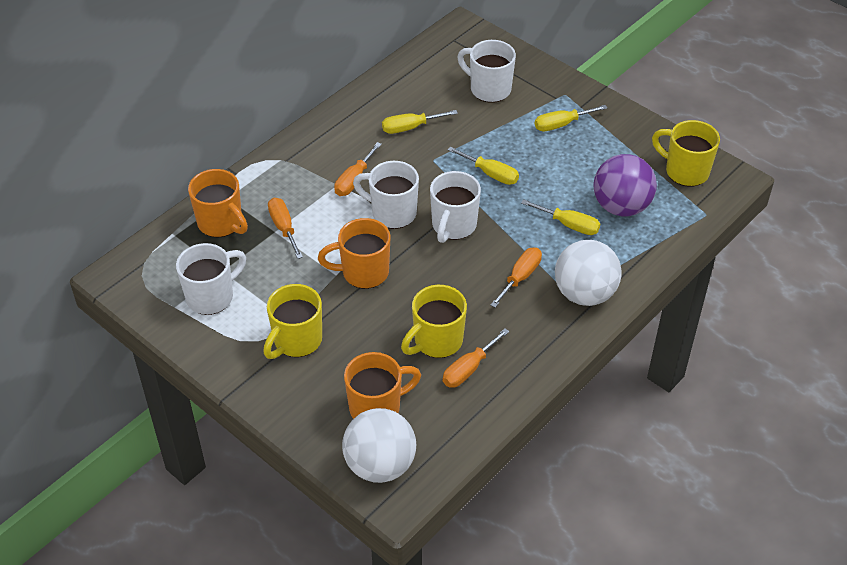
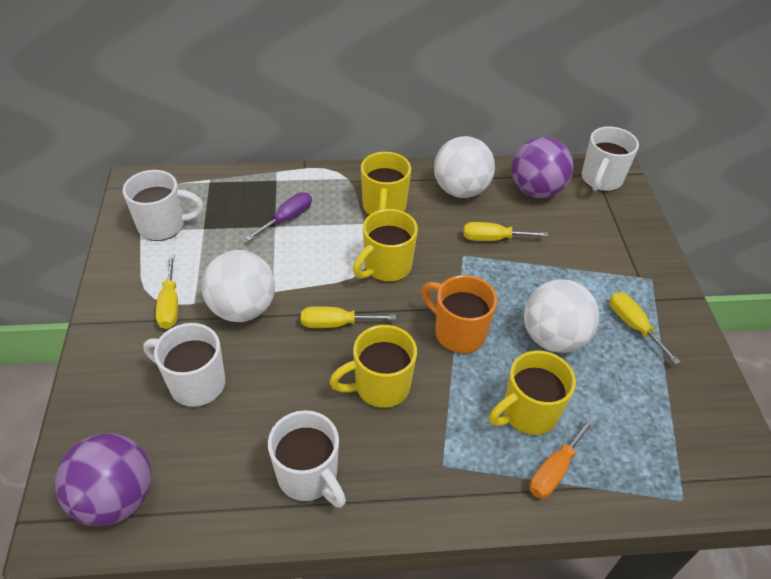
orange mug: 3 -> 1
orange screwdriver: 4 -> 1
purple ball: 1 -> 2
purple screwdriver: 0 -> 1
white ball: 2 -> 3
yellow mug: 3 -> 4

